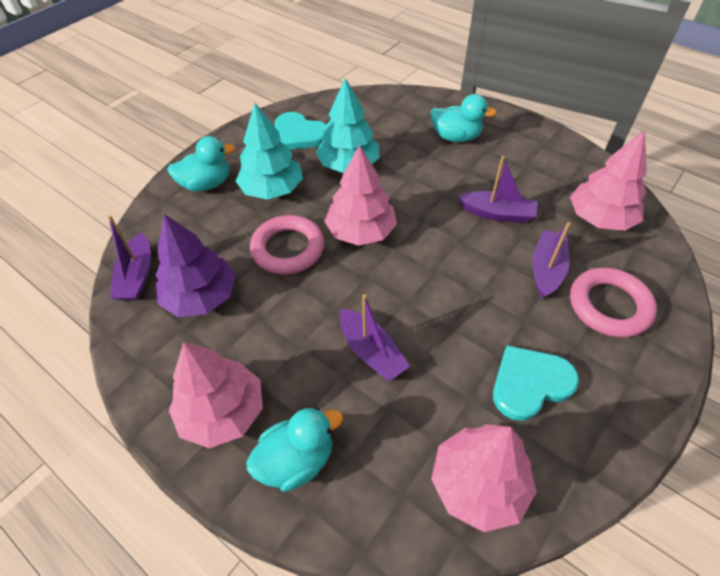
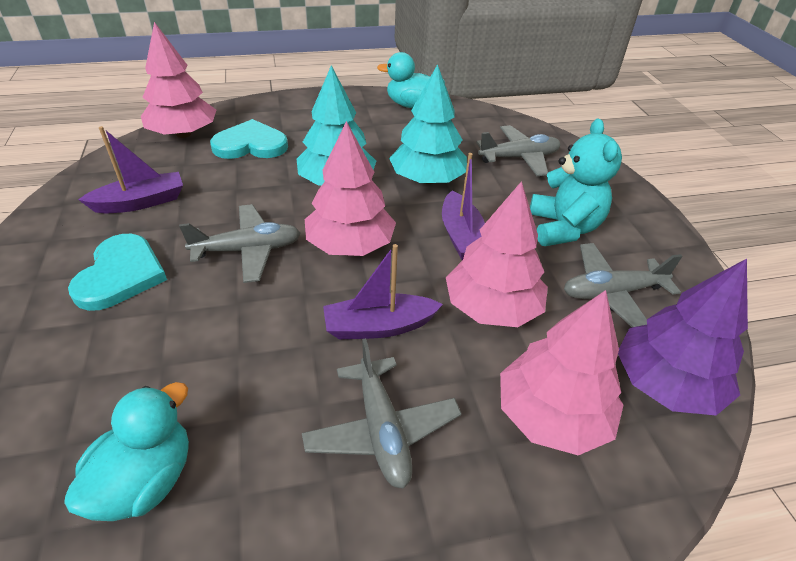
grey plane: 0 -> 4
pink ring: 2 -> 0
purple boat: 4 -> 3
turquoise duck: 3 -> 2
turquoise teddy bear: 0 -> 1

